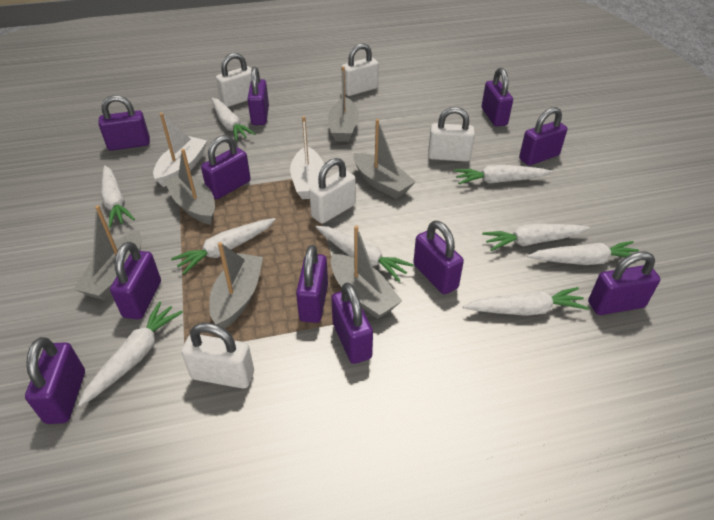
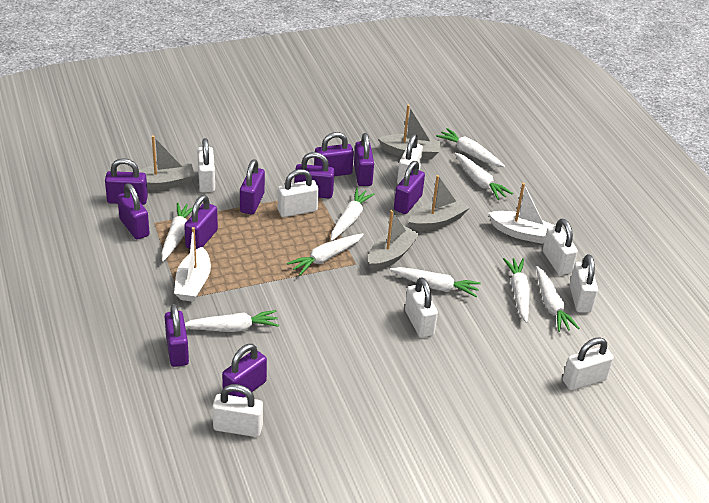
grey boat: 6 -> 4
purple padlock: 11 -> 10
white padlock: 5 -> 8

